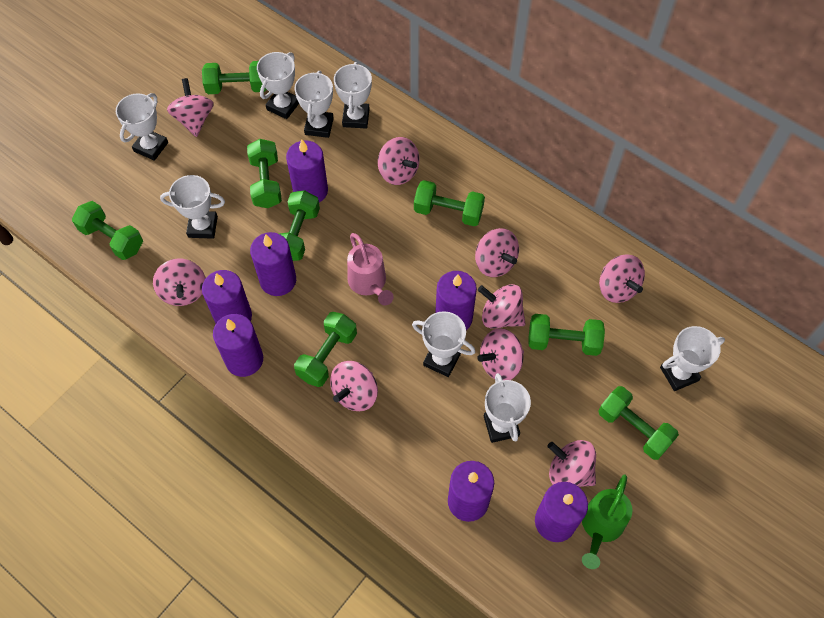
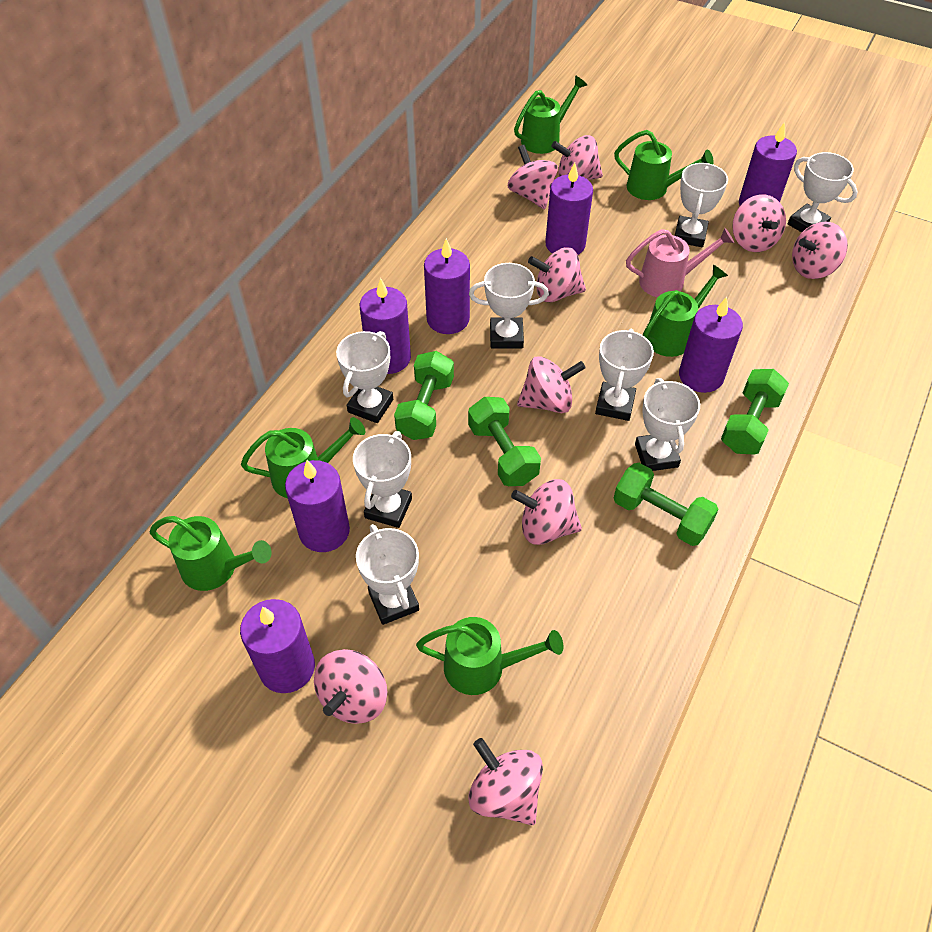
green dumbbell: 8 -> 4
green watering can: 1 -> 6

